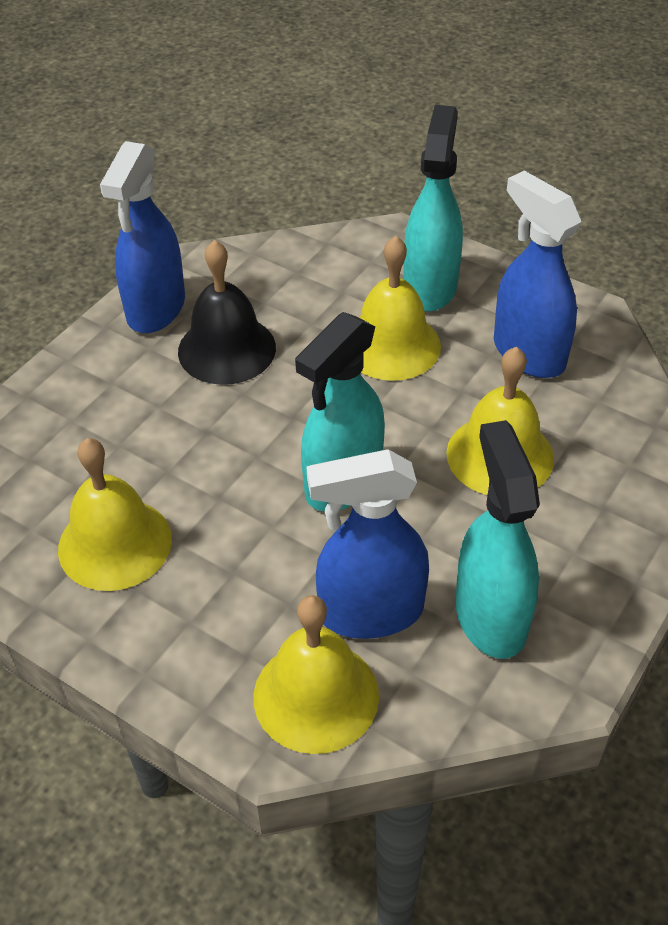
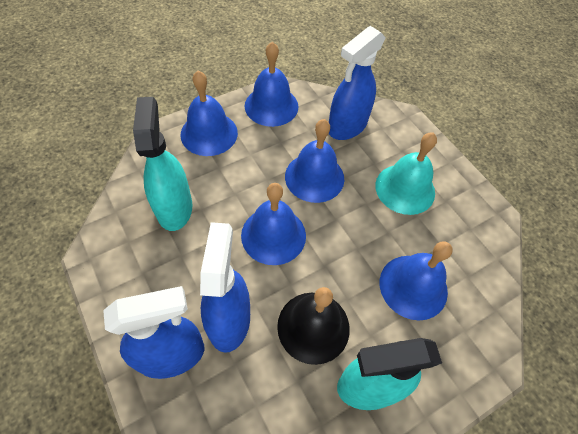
blue bell: 0 -> 5
turquoise bell: 0 -> 1
turquoise spray bottle: 3 -> 2
yellow bell: 4 -> 0

